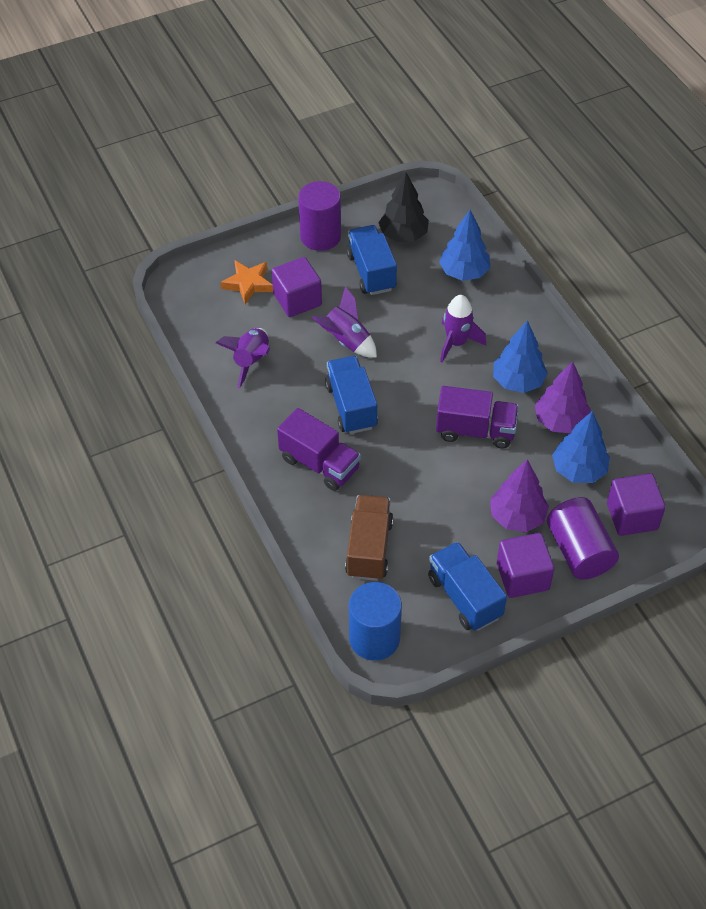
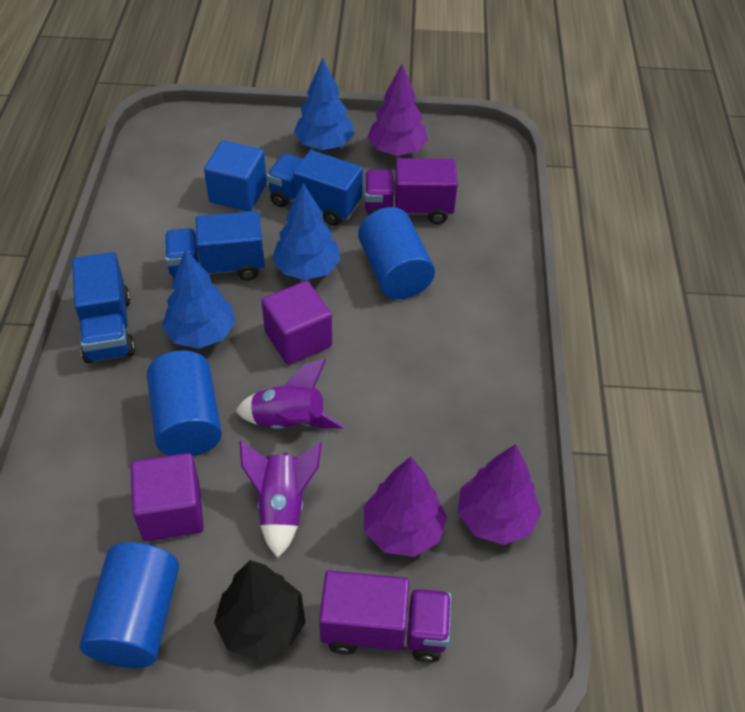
blue cube: 0 -> 1
blue cylinder: 1 -> 3
brown truck: 1 -> 0
orange star: 1 -> 0
purple cube: 3 -> 2
purple cylinder: 2 -> 0
purple rocket: 3 -> 2
purple tree: 2 -> 3

